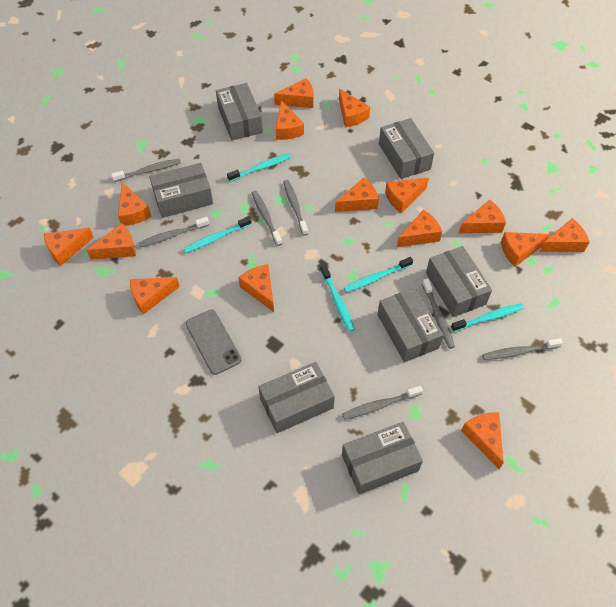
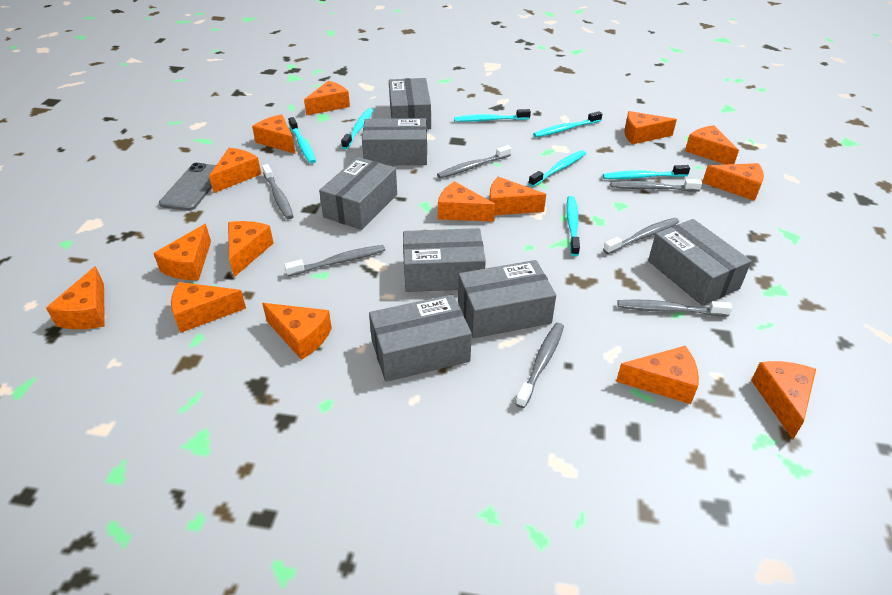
turquoise toothbrush: 5 -> 7

